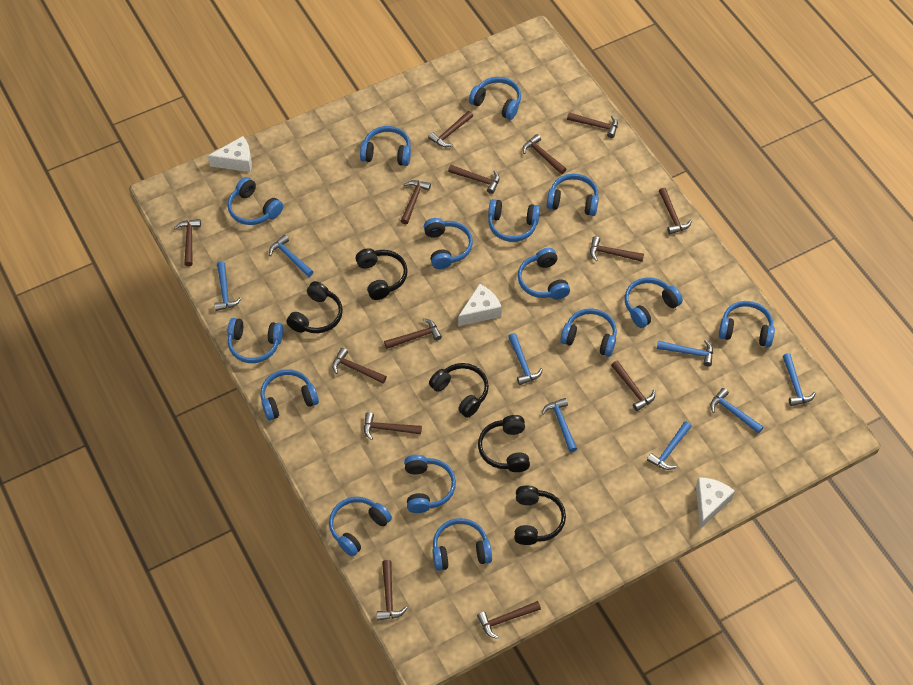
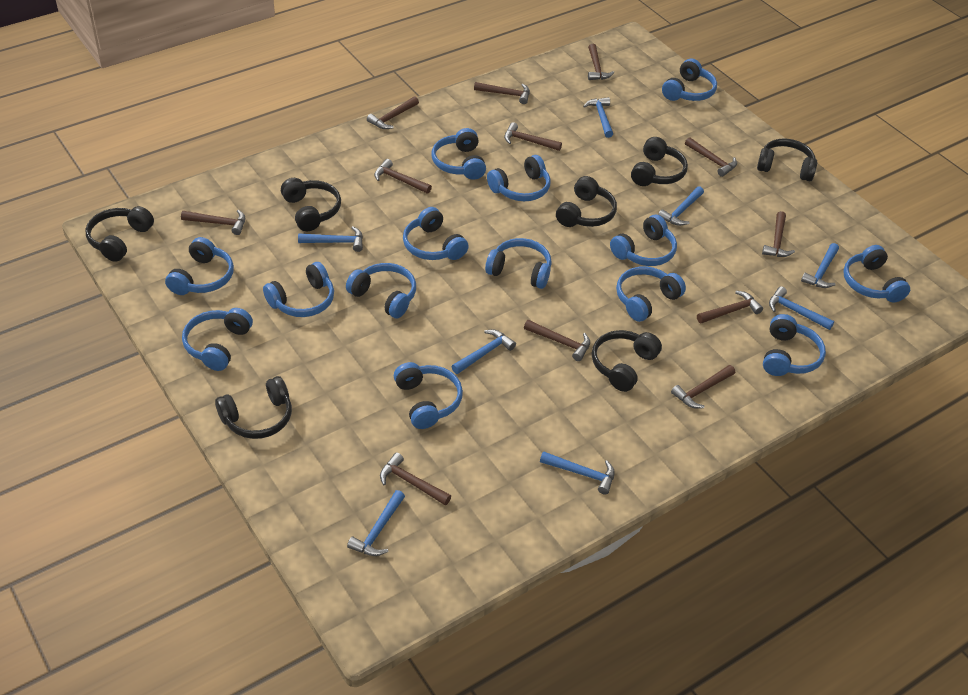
black headphones: 5 -> 7
blue headphones: 15 -> 14
brown hammer: 14 -> 12
white cheese: 3 -> 0

